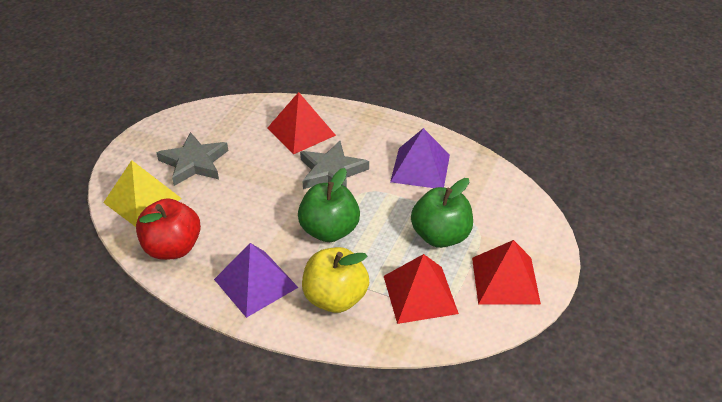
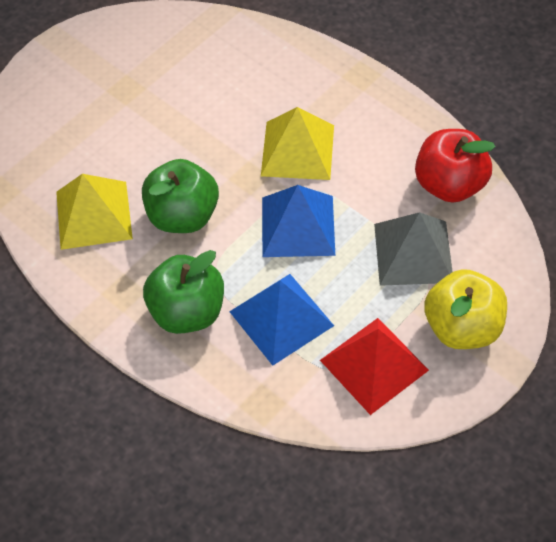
blue pyramid: 0 -> 2
grey pyramid: 0 -> 1
grey star: 2 -> 0
purple pyramid: 2 -> 0
red pyramid: 3 -> 1
yellow pyramid: 1 -> 2

